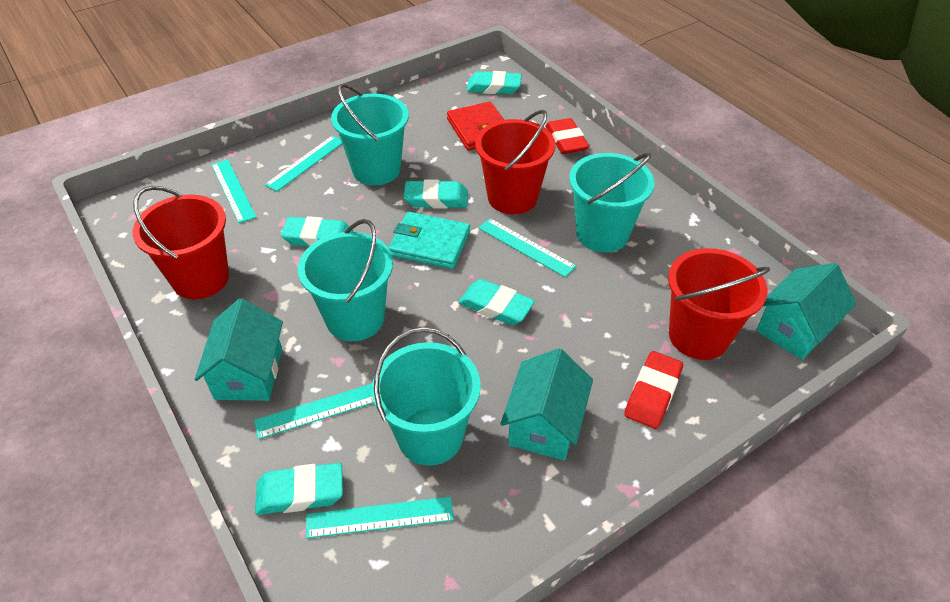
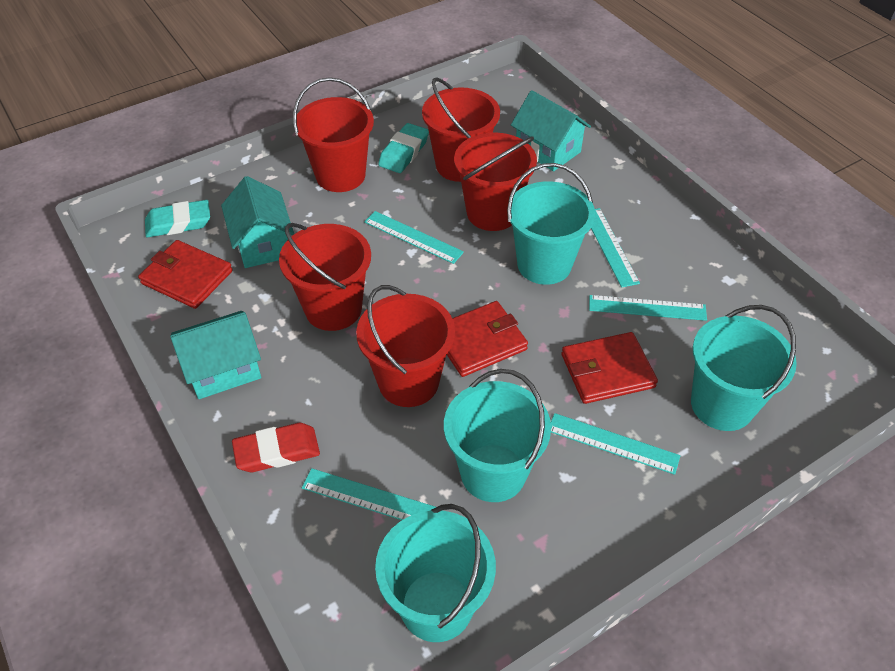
red bucket: 3 -> 5
red eraser: 2 -> 1
red wallet: 1 -> 3
turquoise eraser: 5 -> 2
turquoise wallet: 1 -> 0

